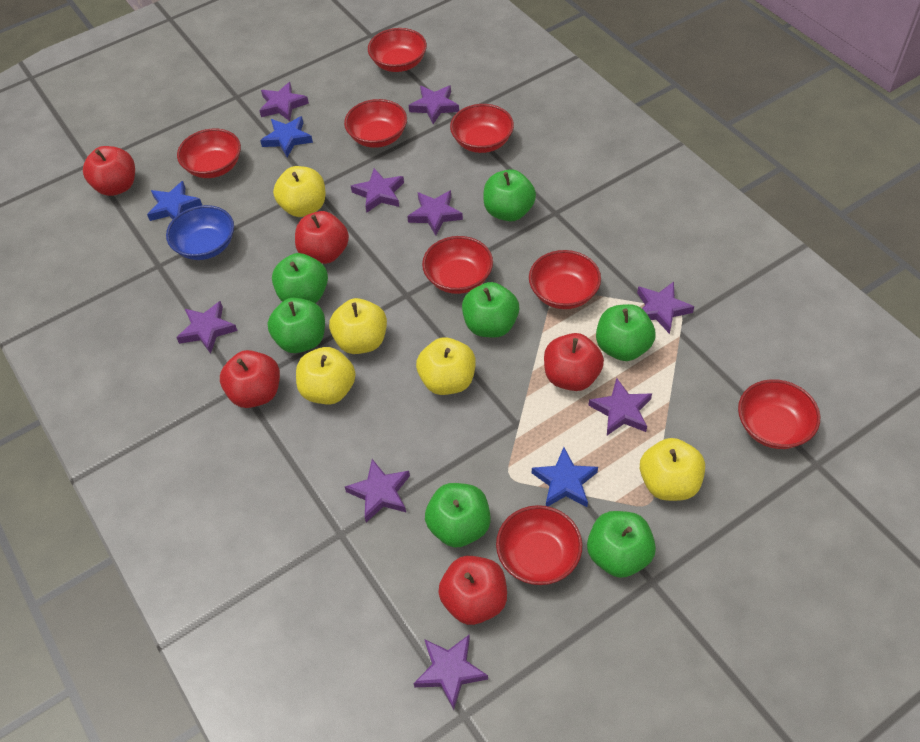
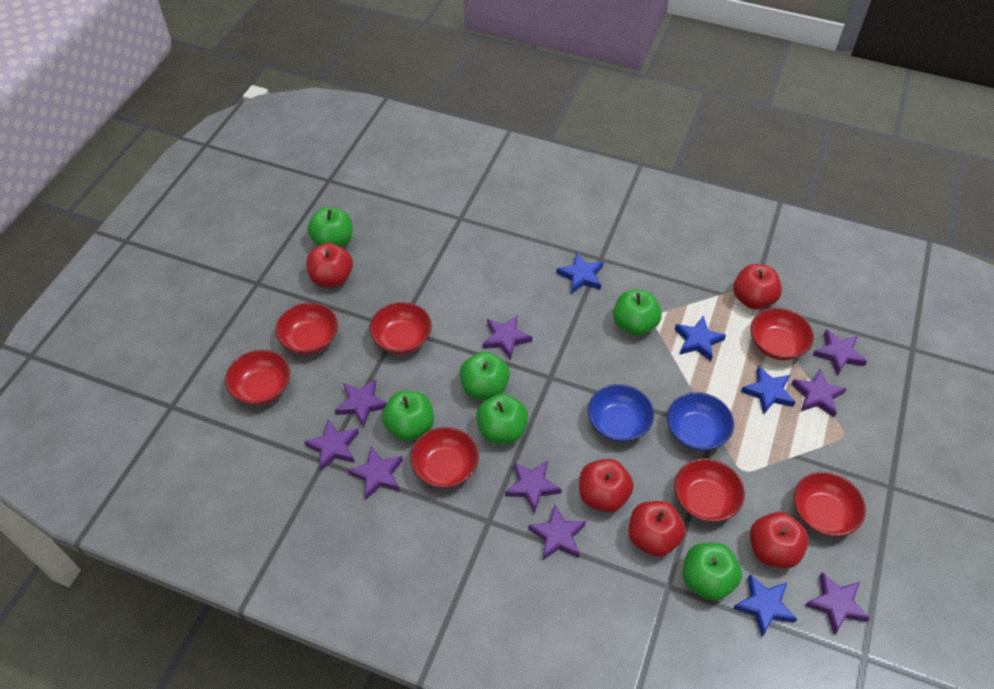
blue bowl: 1 -> 2
blue star: 3 -> 4
green apple: 7 -> 6
red bowl: 8 -> 7
yellow apple: 5 -> 0

